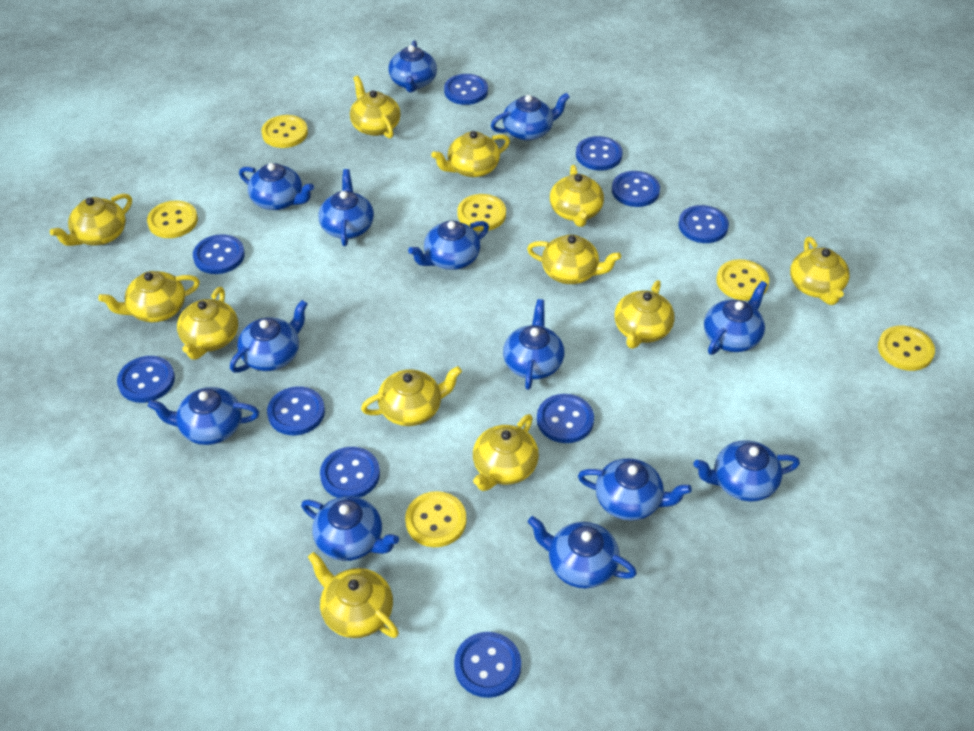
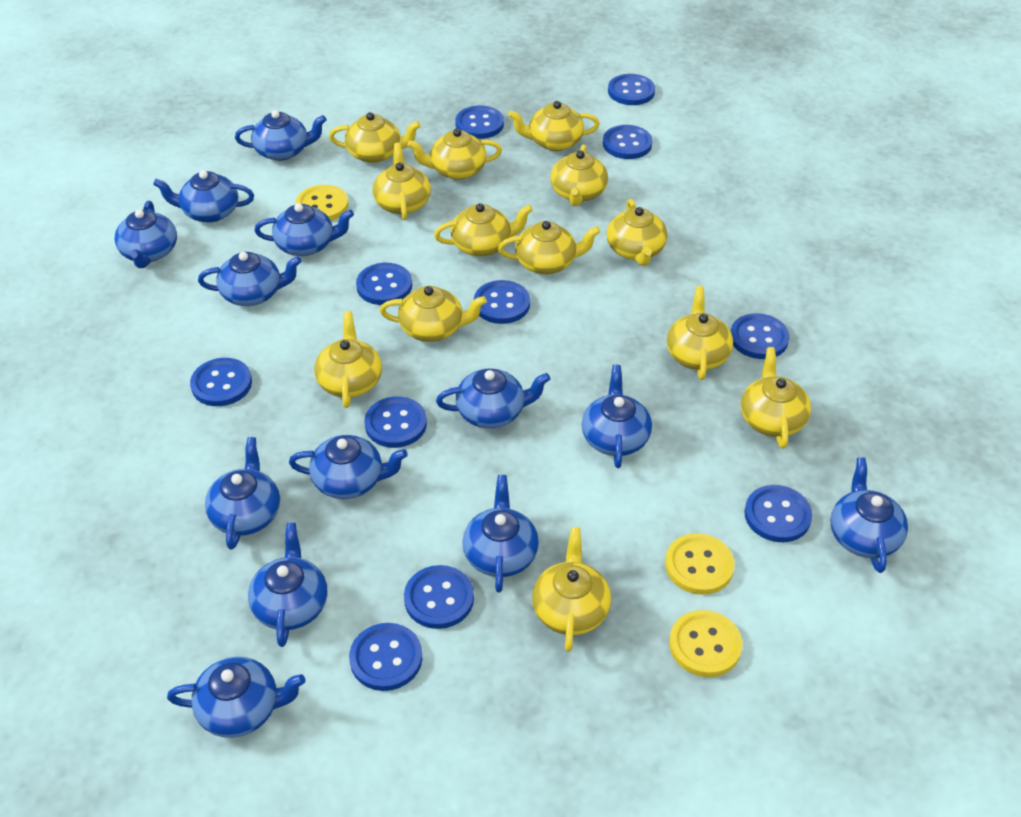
blue button: 10 -> 11
yellow button: 6 -> 3
yellow teapot: 12 -> 13

